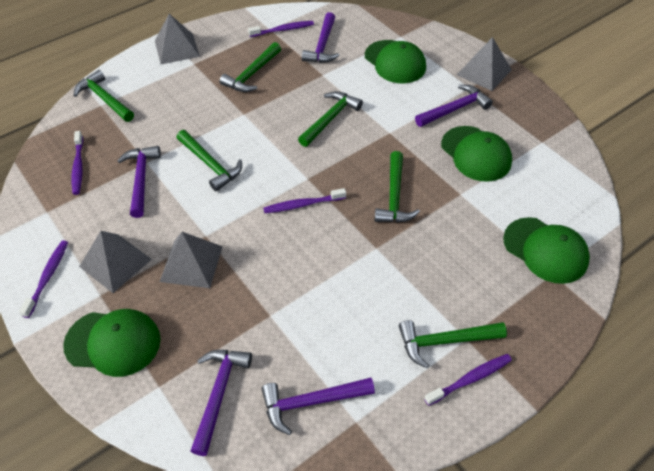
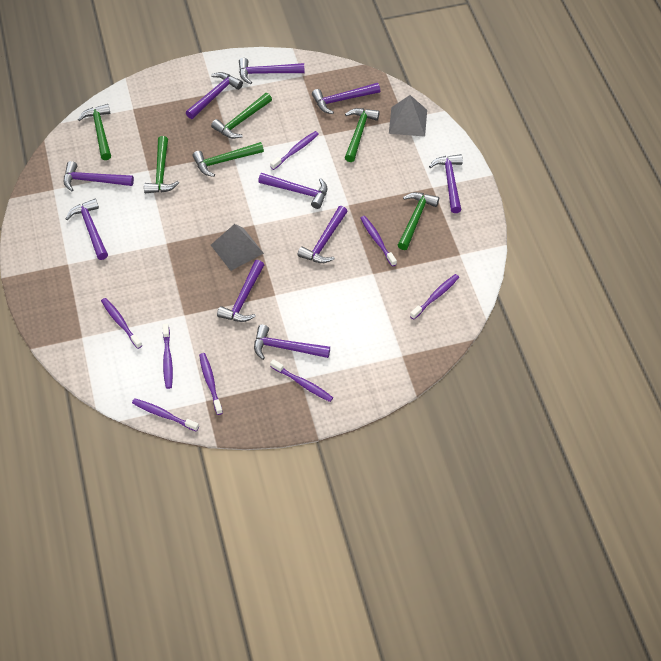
green cap: 4 -> 0
grey pyramid: 4 -> 2
purple hammer: 5 -> 10
purple toothbrush: 5 -> 8

